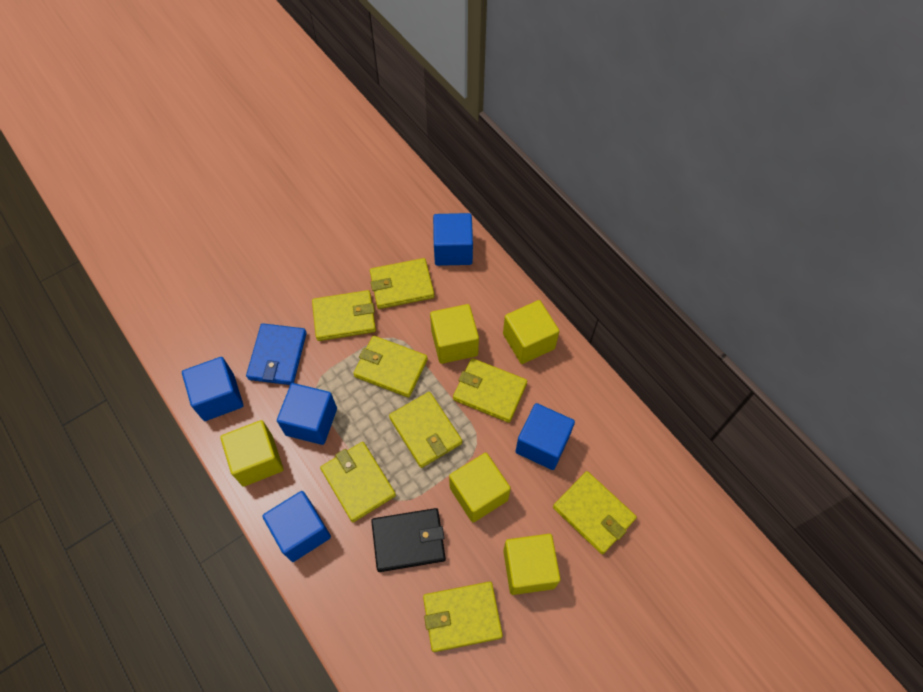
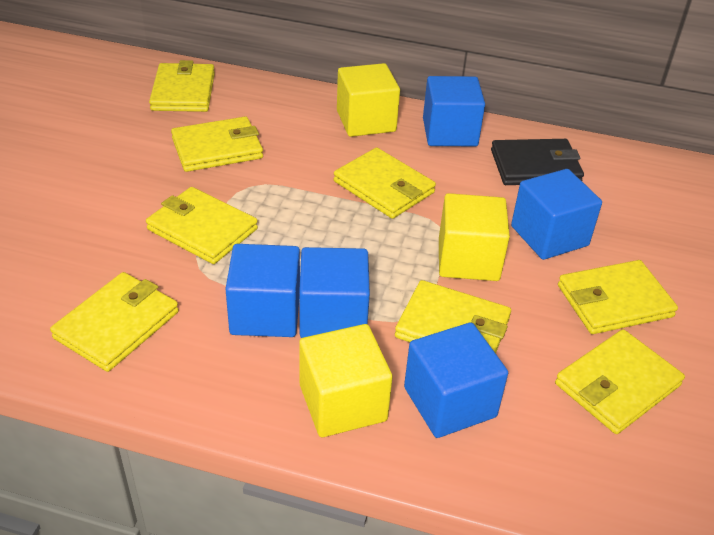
blue wallet: 1 -> 0
yellow cube: 5 -> 3

